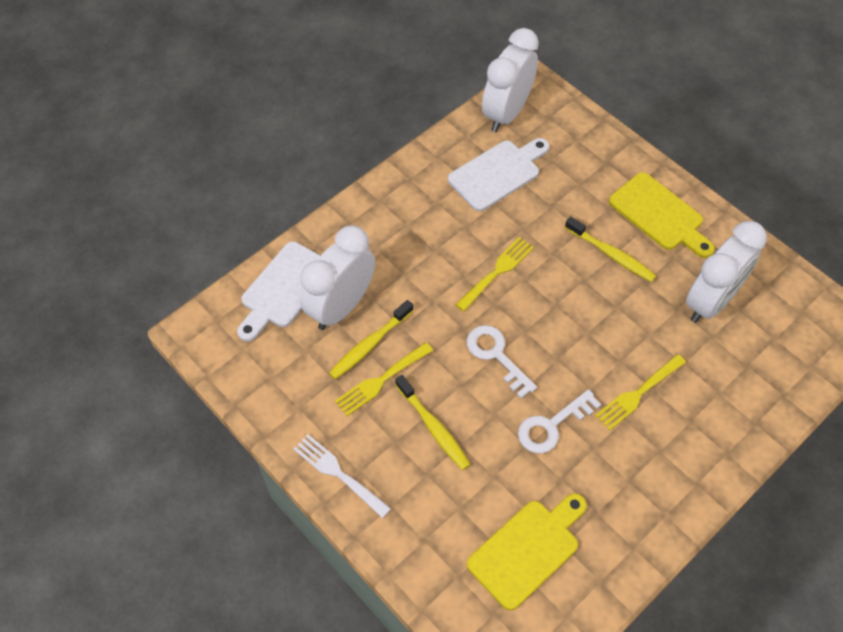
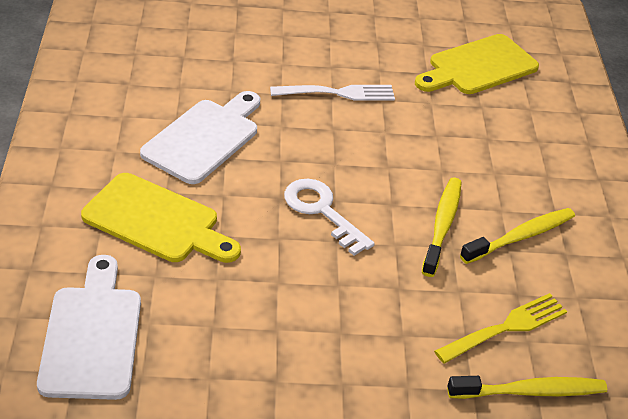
white clock: 3 -> 0
white key: 2 -> 1
yellow fork: 3 -> 1

